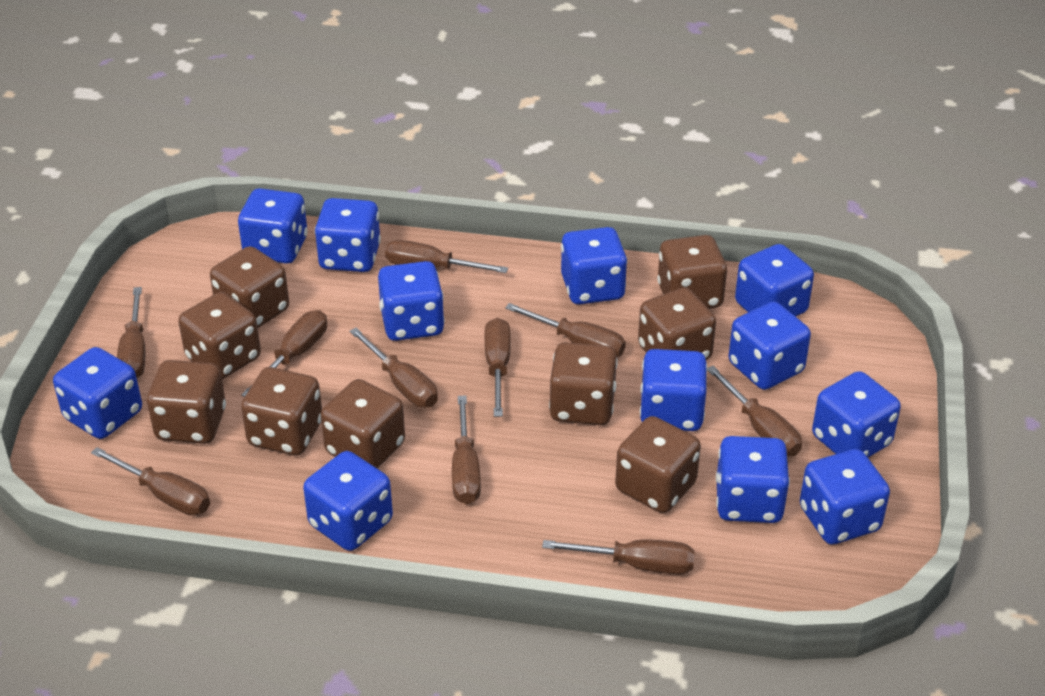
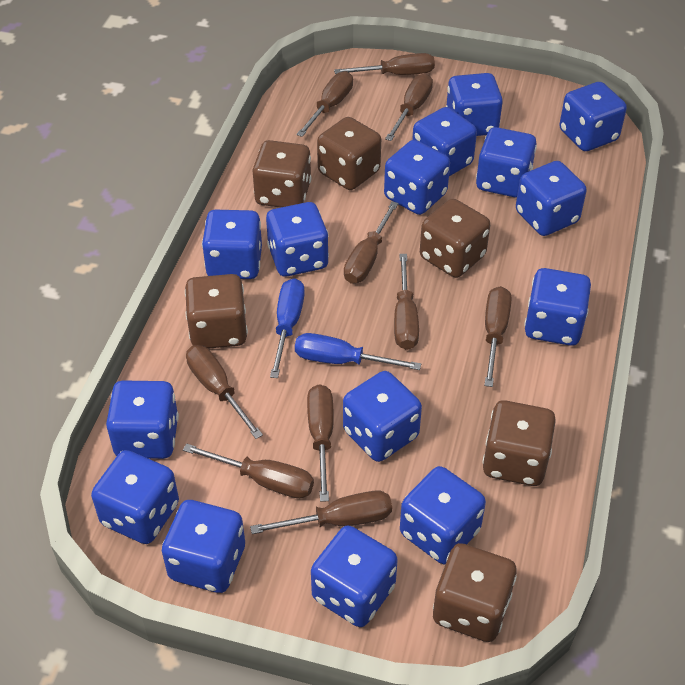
blue dice: 12 -> 15
blue screwdriver: 0 -> 2
brown dice: 9 -> 6

